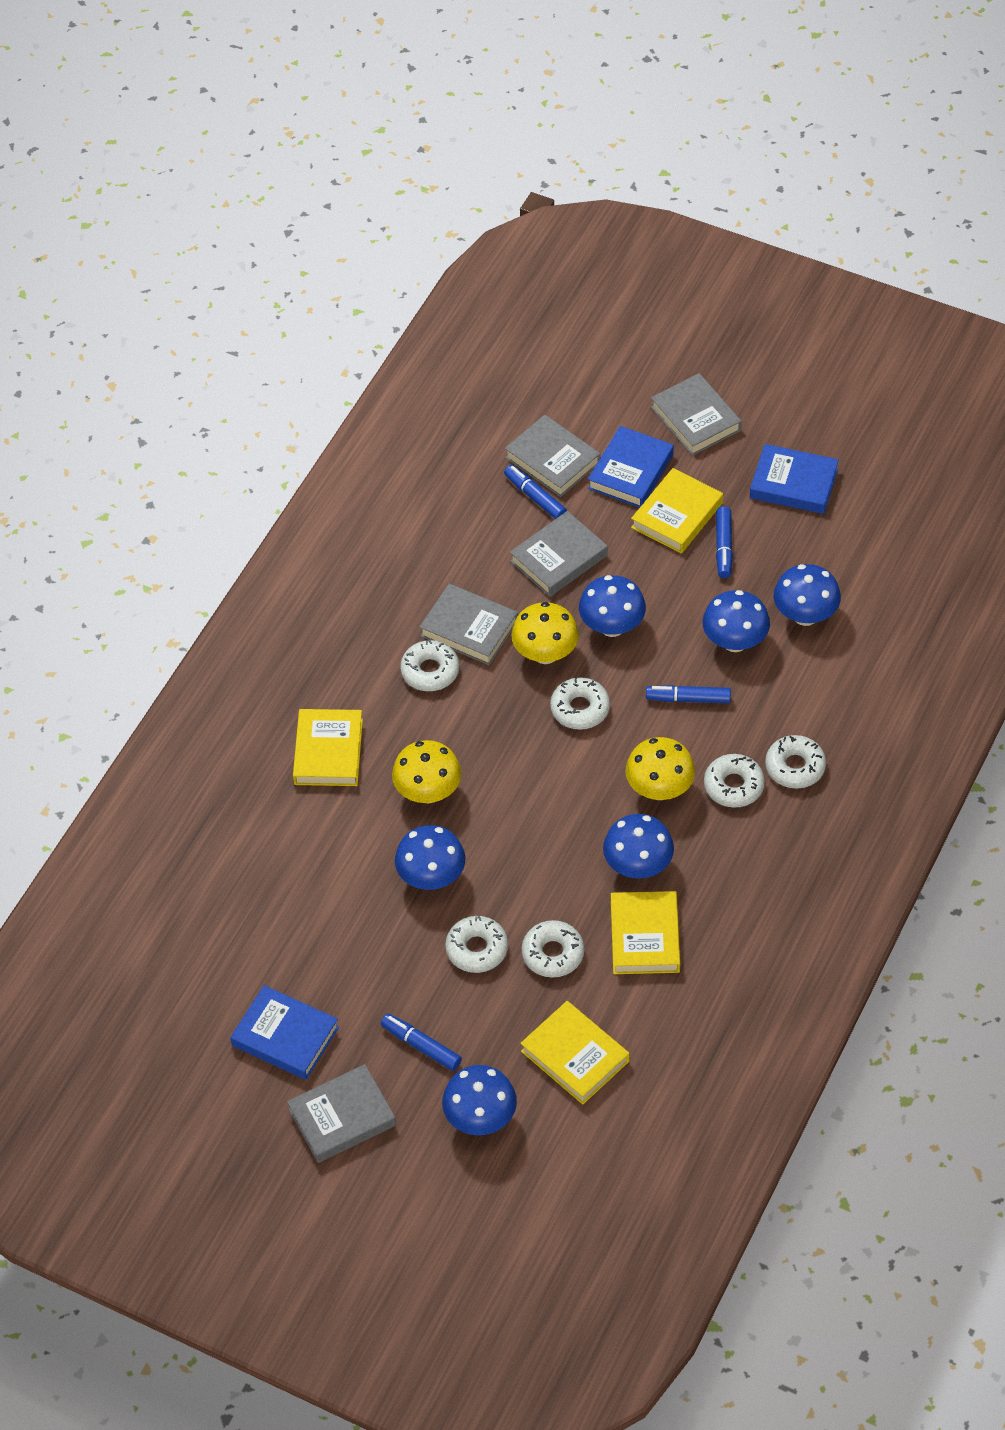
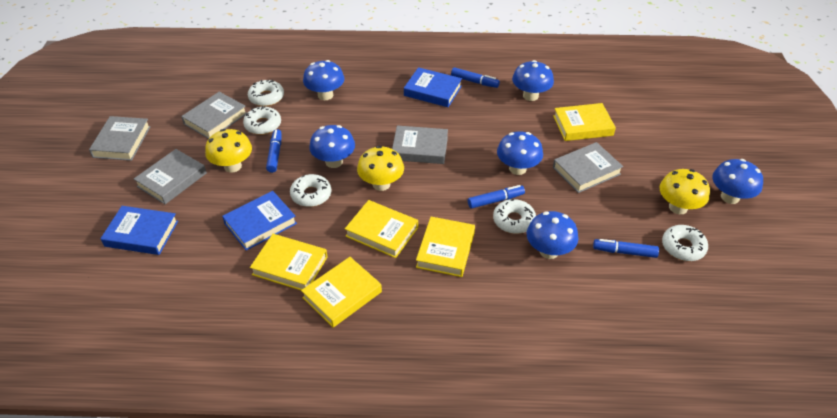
white donut: 6 -> 5
yellow book: 4 -> 5

